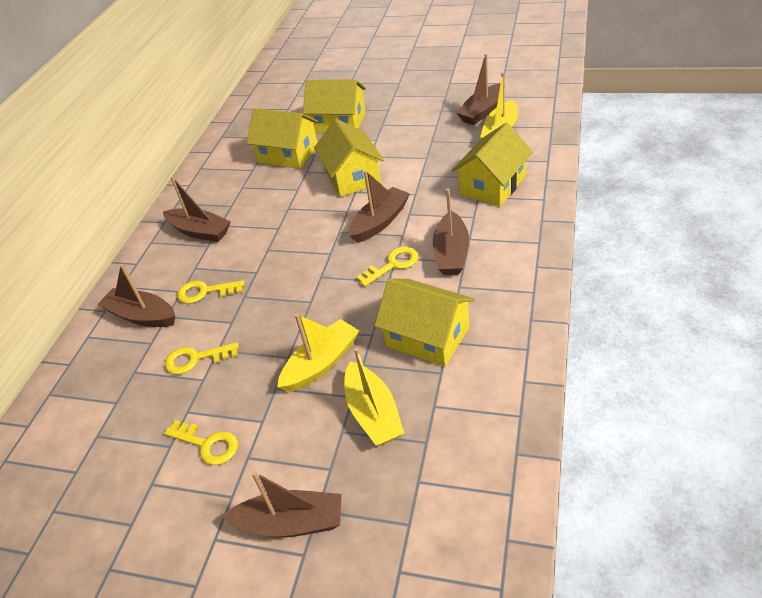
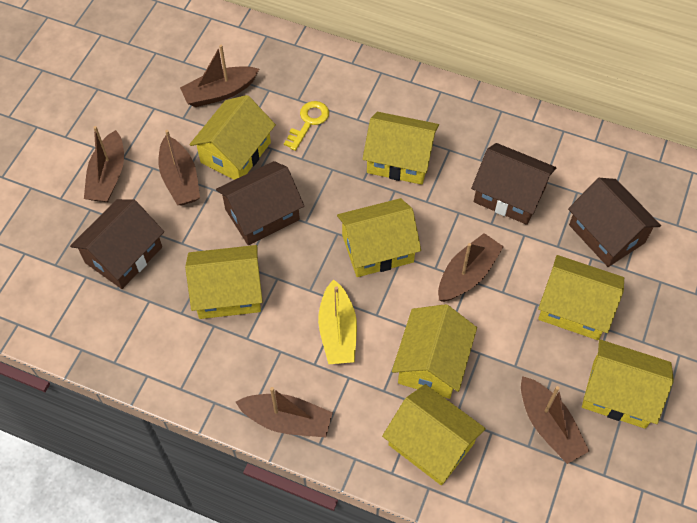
brown house: 0 -> 4
yellow boat: 3 -> 1
yellow house: 5 -> 8
yellow key: 4 -> 1

